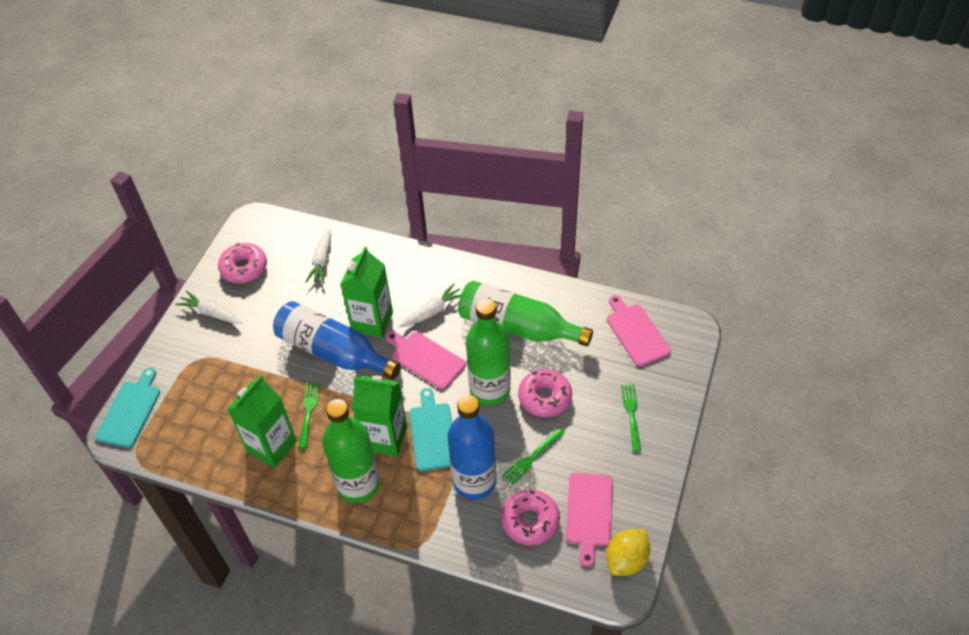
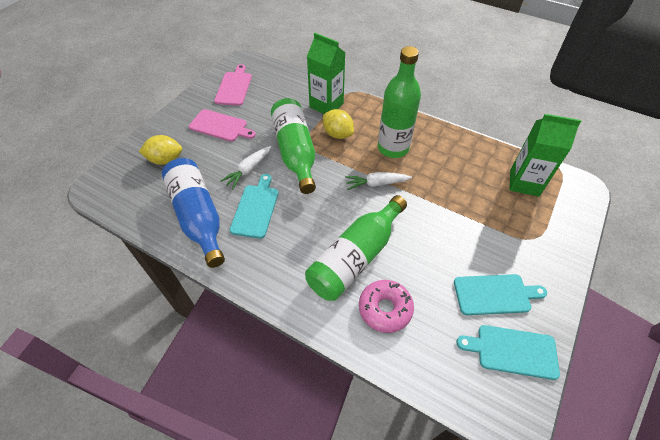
blue bottle: 2 -> 1
green carton: 3 -> 2
green fork: 3 -> 0
pink cutting board: 3 -> 2
pink donut: 3 -> 1
turquoise cutting board: 2 -> 3
white carrot: 3 -> 2
yellow lemon: 1 -> 2

